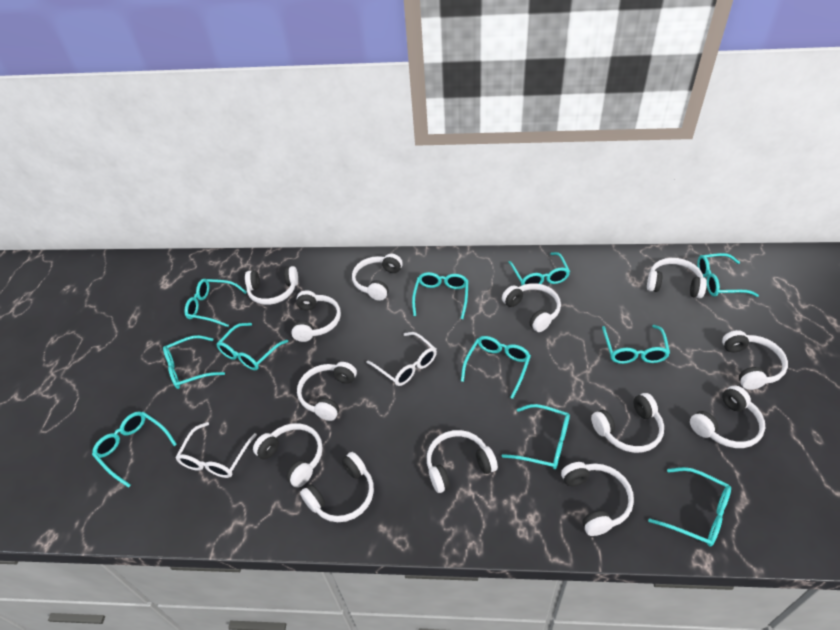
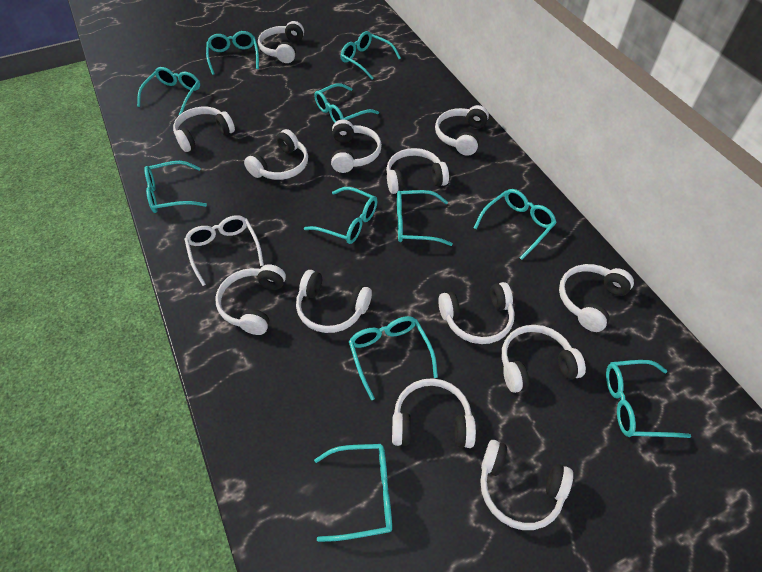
white glasses: 2 -> 1

